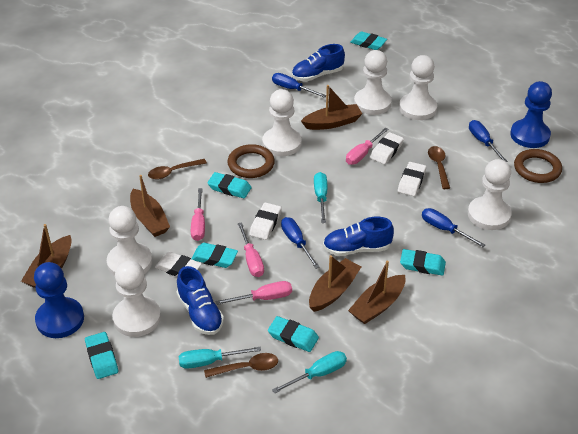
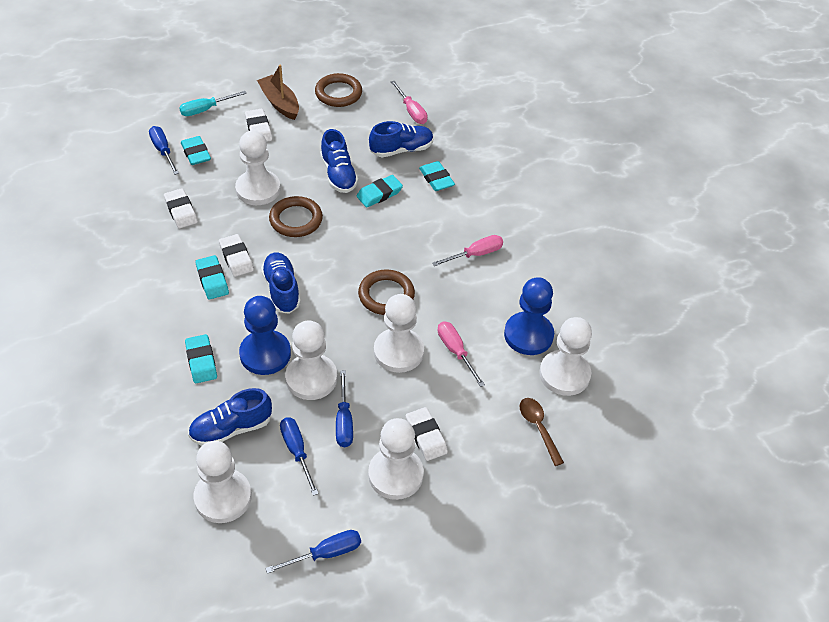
blue shoe: 3 -> 4
brown boat: 5 -> 1
brown ring: 2 -> 3
brown spoon: 3 -> 1
pink screwdriver: 4 -> 3
turquoise eraser: 6 -> 5
turquoise screwdriver: 3 -> 1

